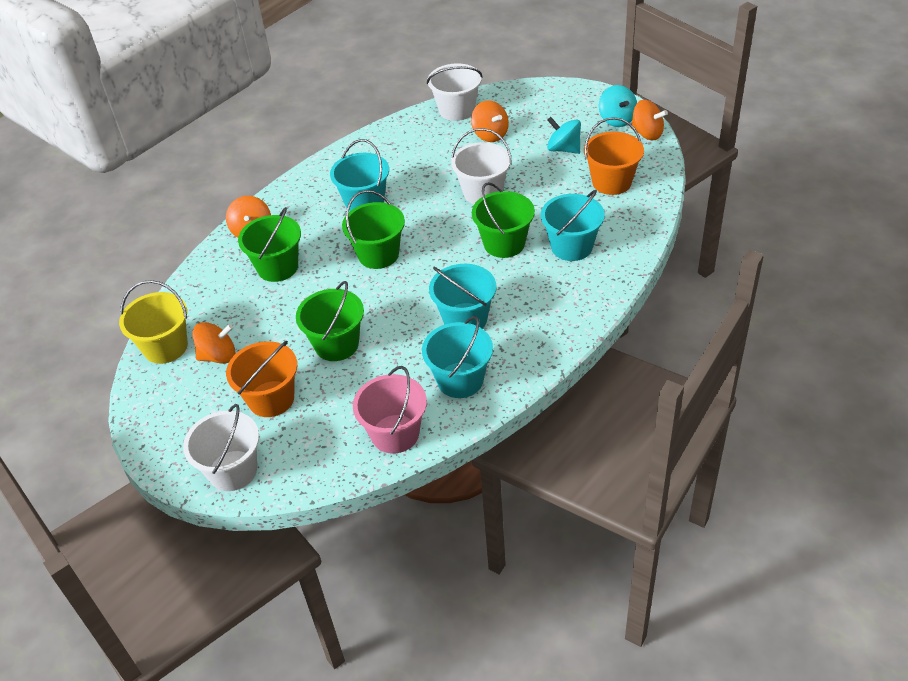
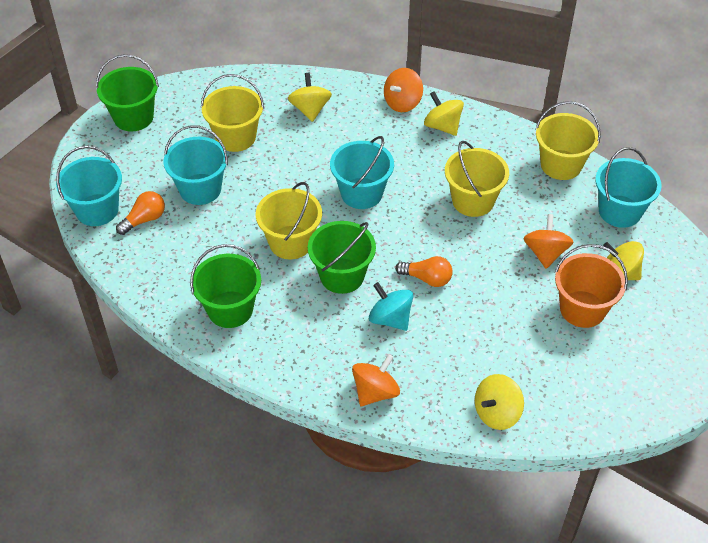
green bucket: 4 -> 3
orange bucket: 2 -> 1
orange light bulb: 0 -> 2
orange spinning top: 4 -> 3
pink bucket: 1 -> 0
turquoise spinning top: 2 -> 1
white bucket: 3 -> 0
yellow bucket: 1 -> 4
yellow spinning top: 0 -> 4

